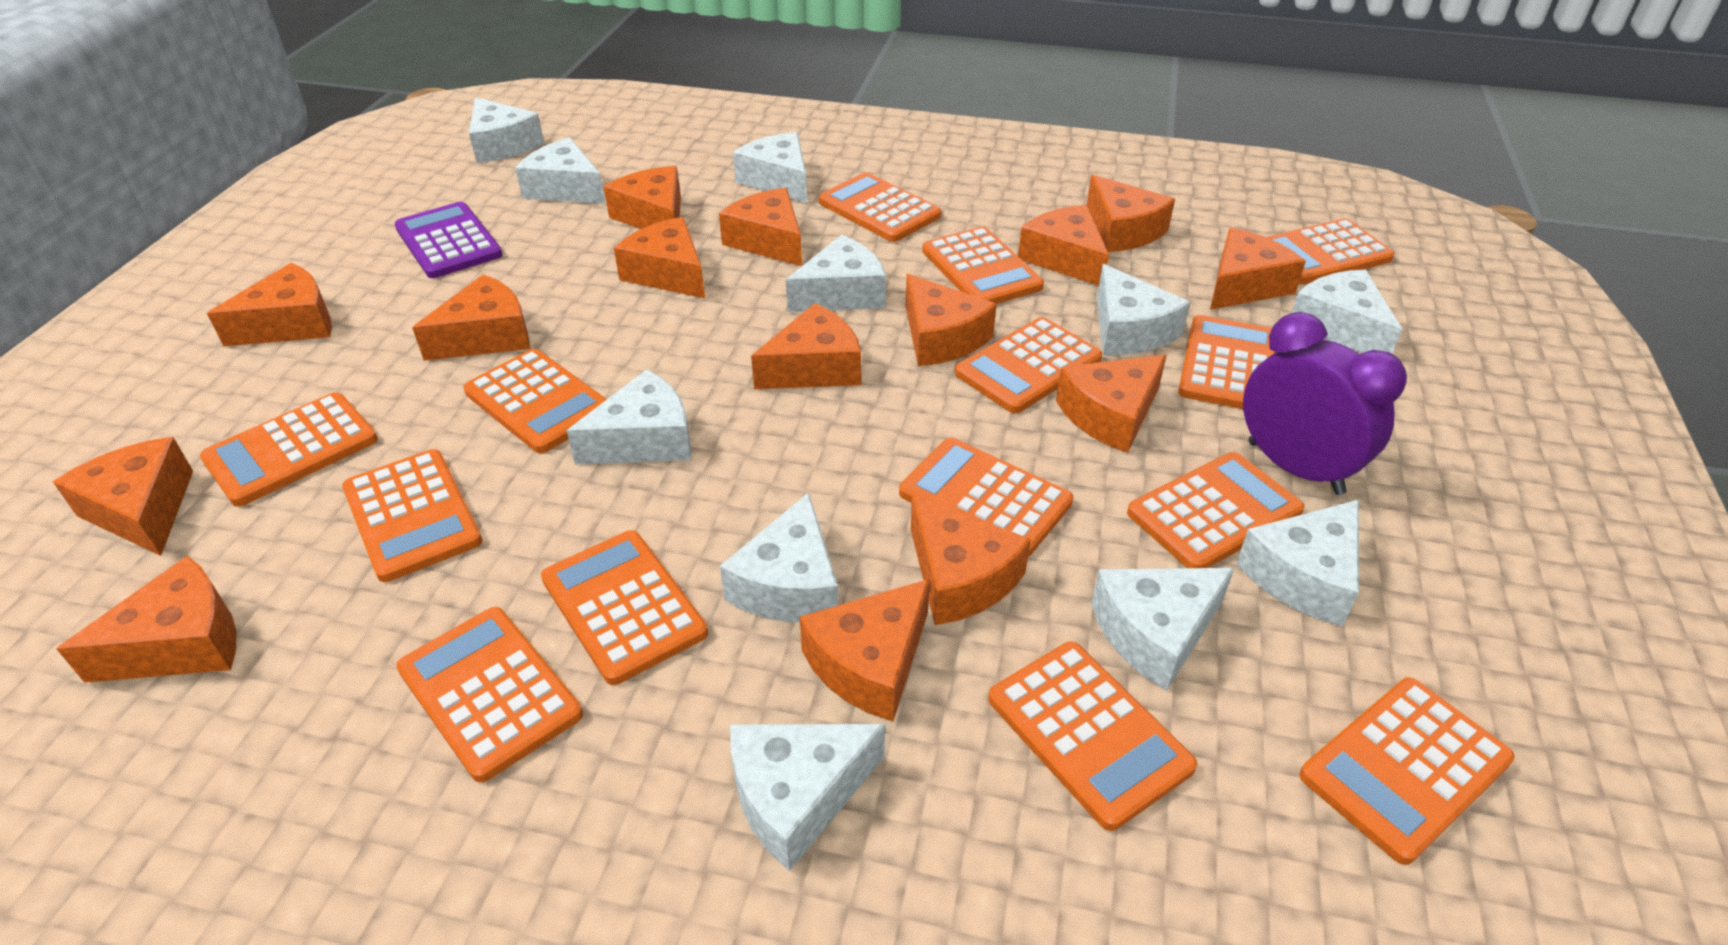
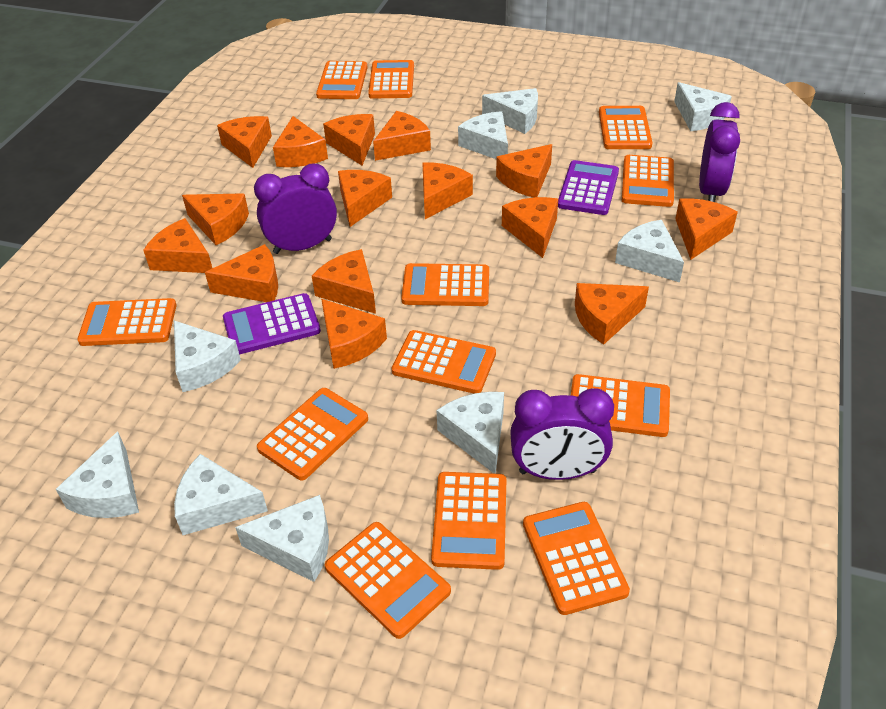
orange calculator: 14 -> 12
purple calculator: 1 -> 2
purple clock: 1 -> 3
white cheese: 11 -> 9

